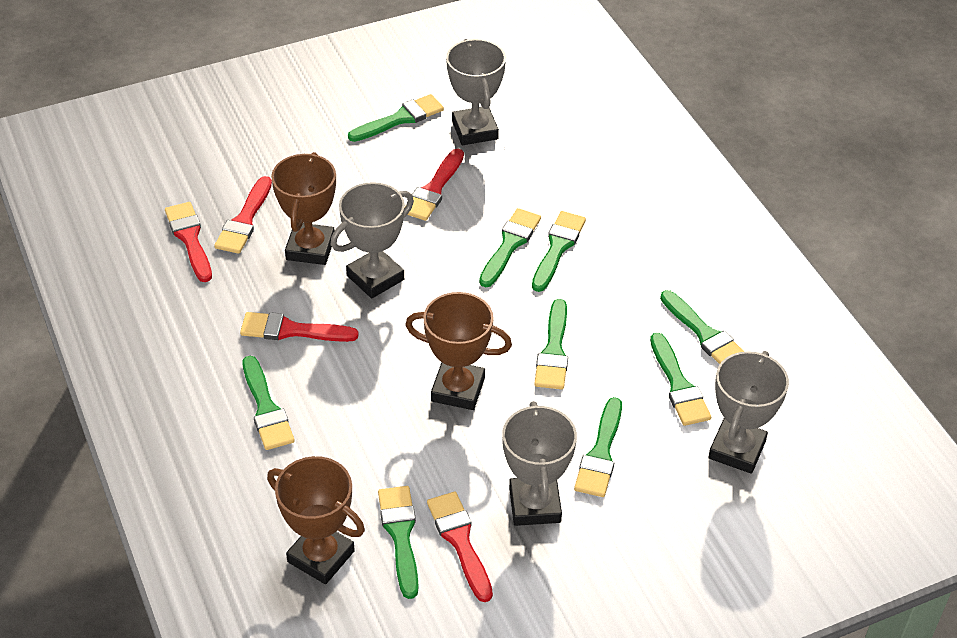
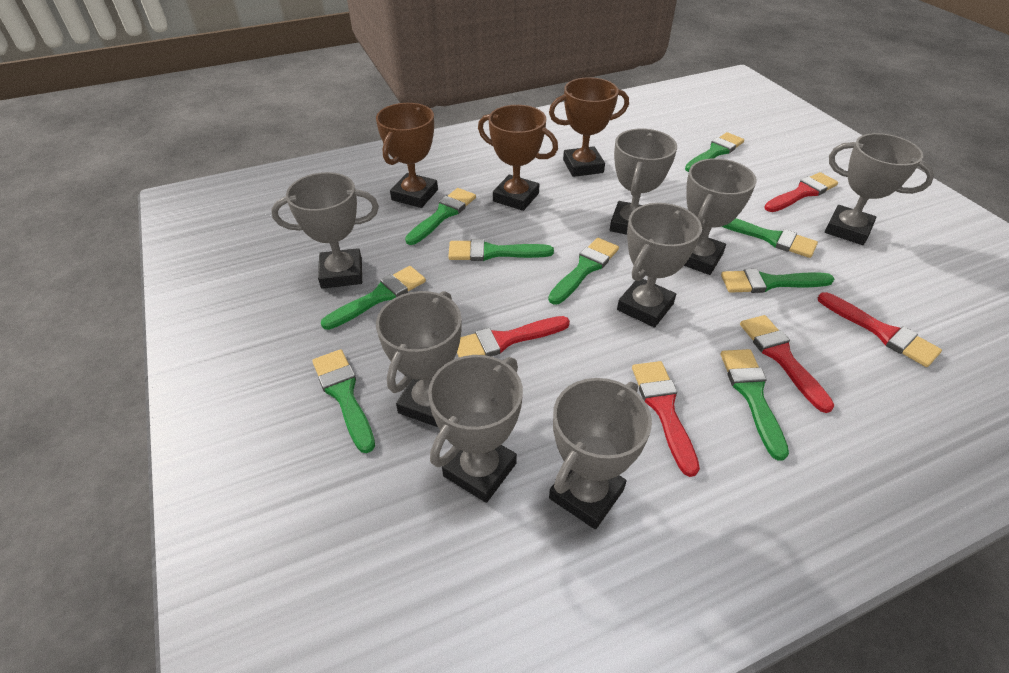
grey trophy: 4 -> 8

